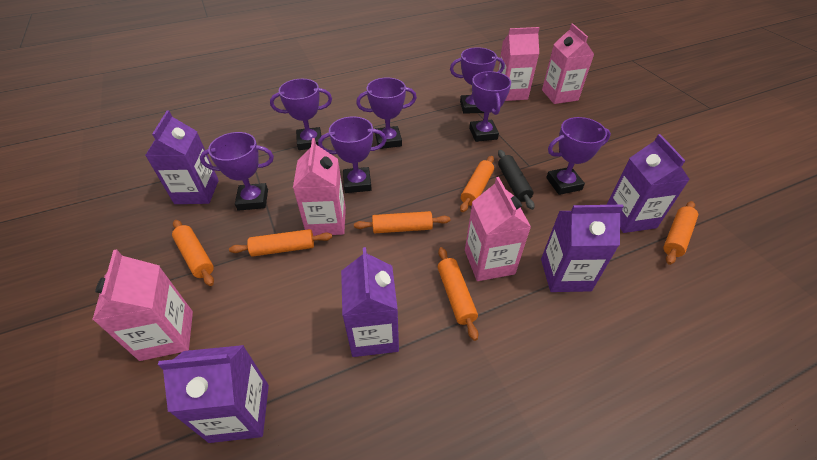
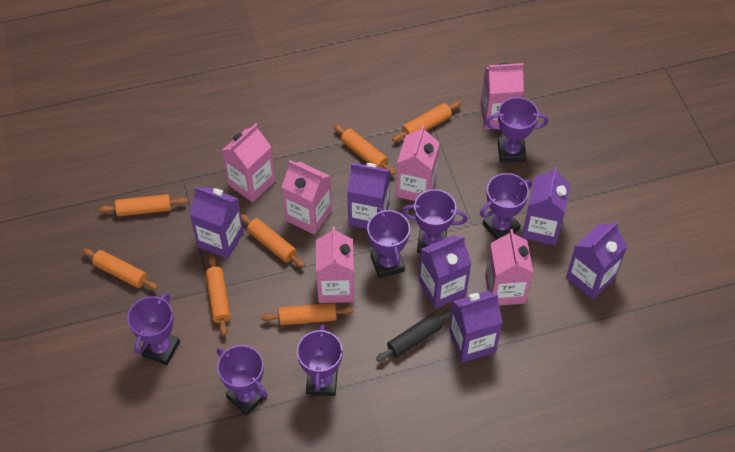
orange rolling pin: 6 -> 7
pink carton: 5 -> 6
purple carton: 5 -> 6

